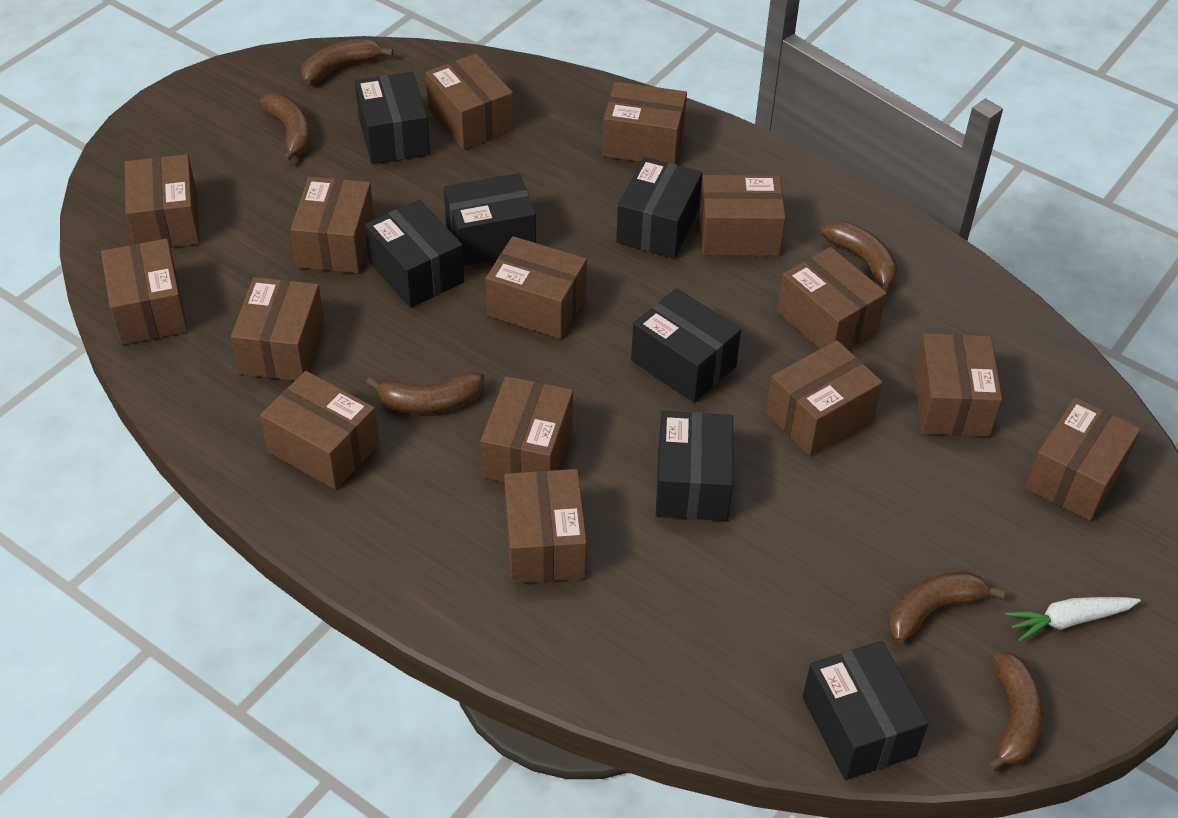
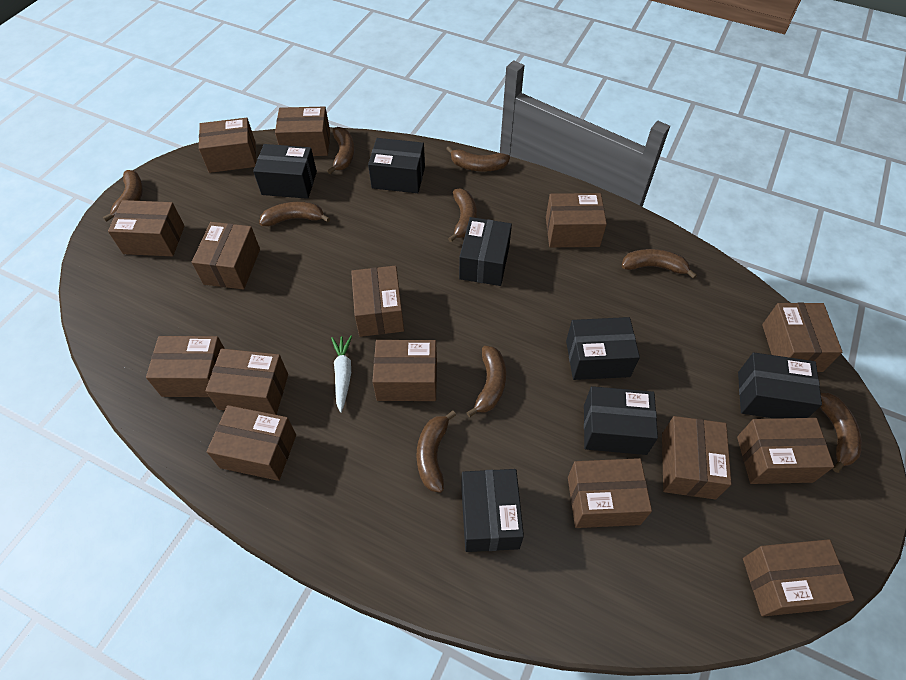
brown banana: 6 -> 9

